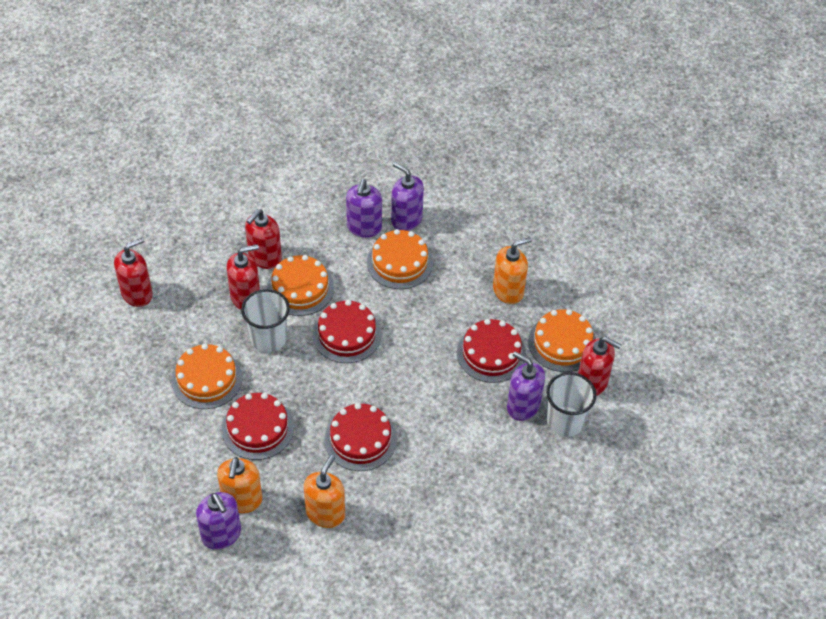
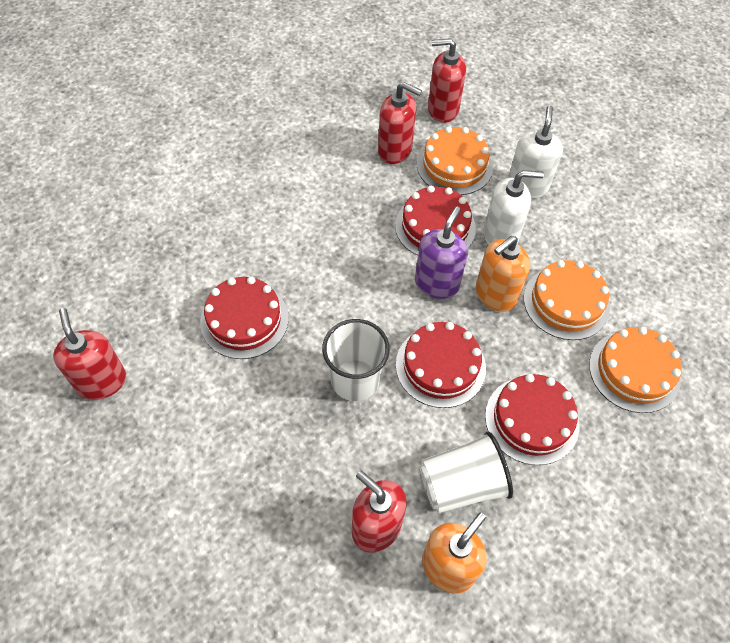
orange cake: 4 -> 3
orange soap dispenser: 3 -> 2
purple soap dispenser: 4 -> 1
white soap dispenser: 0 -> 2

